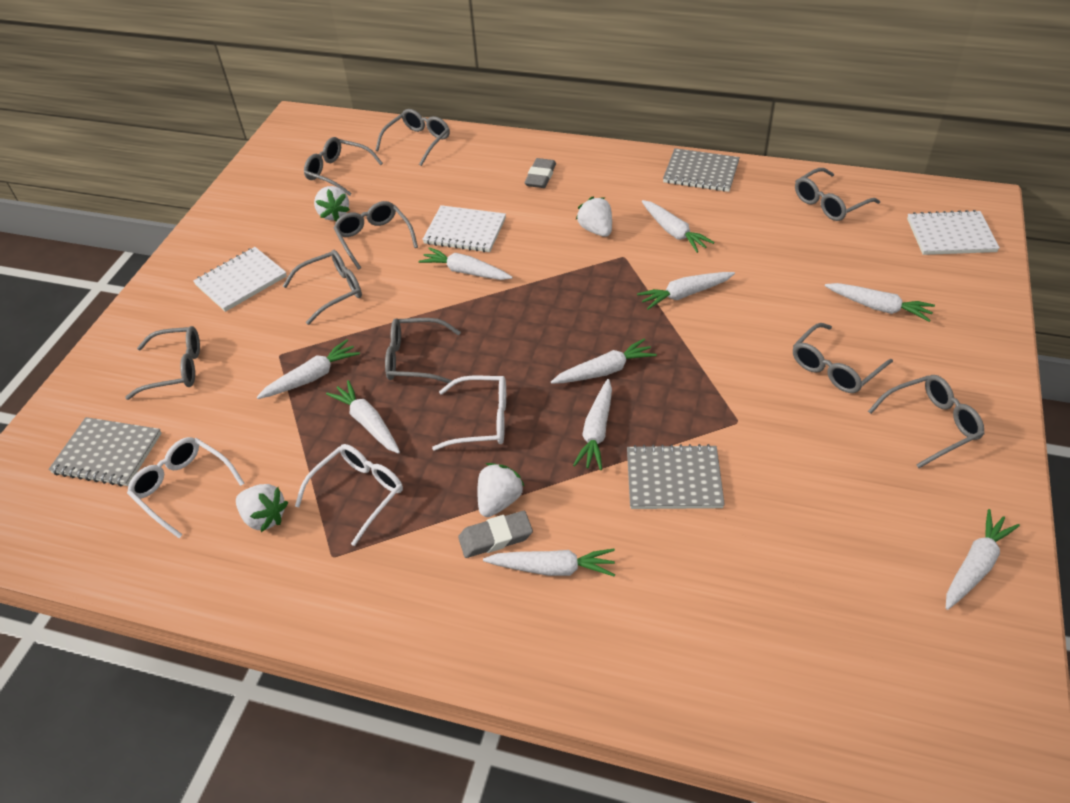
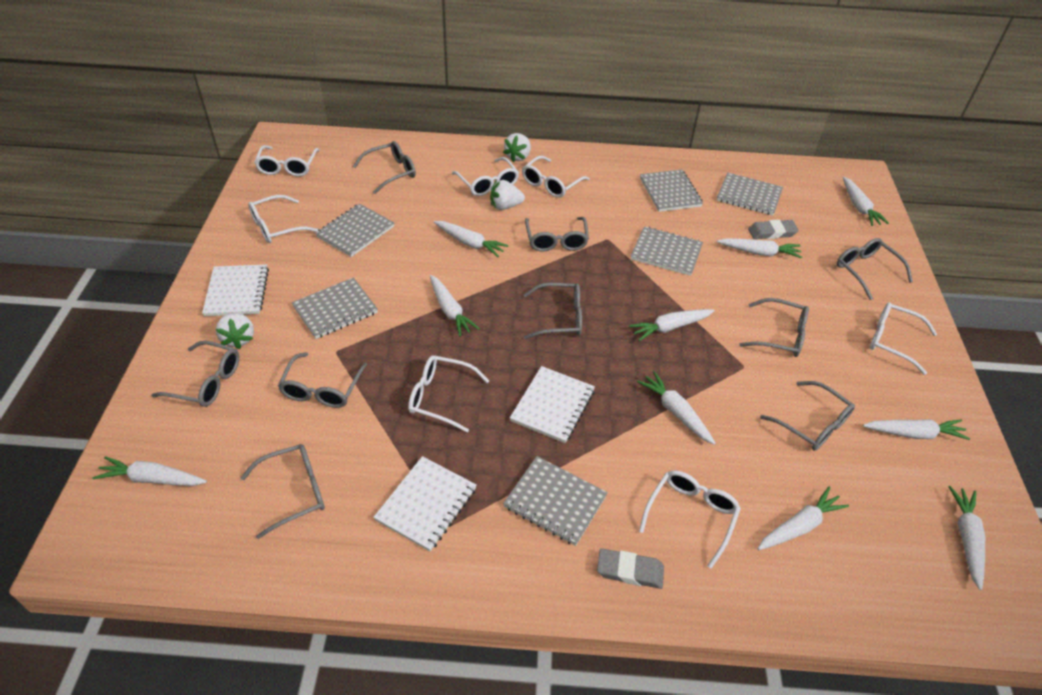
grey notebook: 3 -> 6
white glasses: 3 -> 7
white strawberry: 4 -> 3

